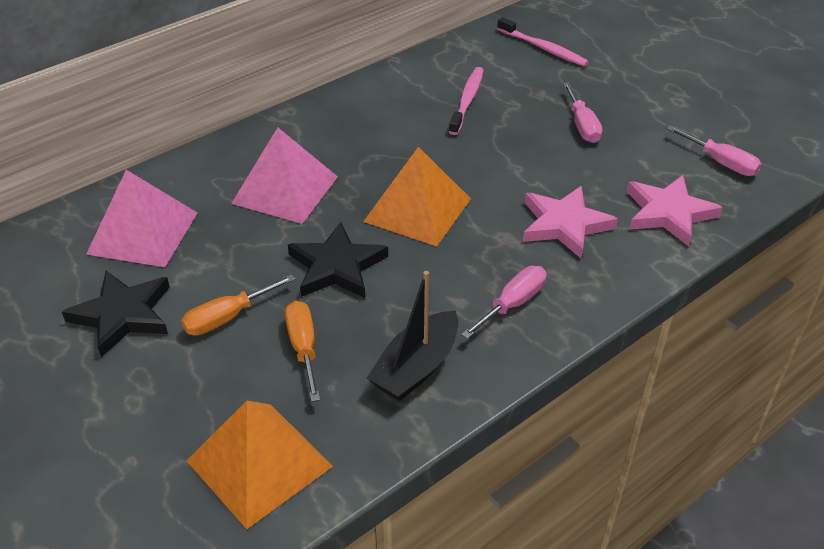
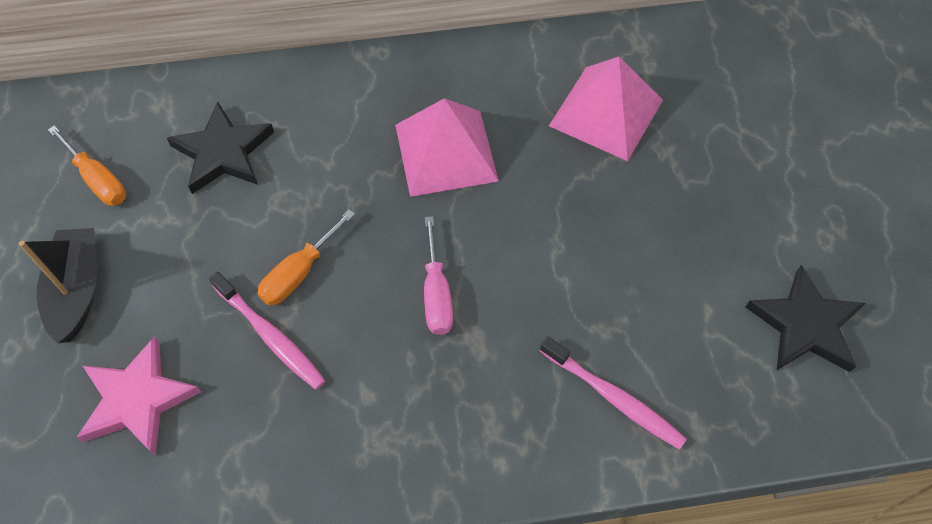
orange pyramid: 2 -> 0
pink screwdriver: 3 -> 1
pink star: 2 -> 1

